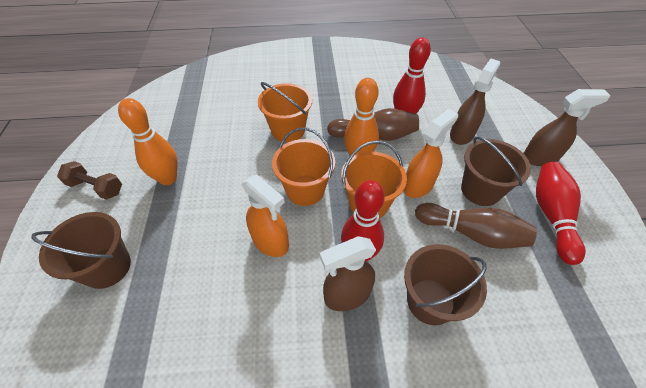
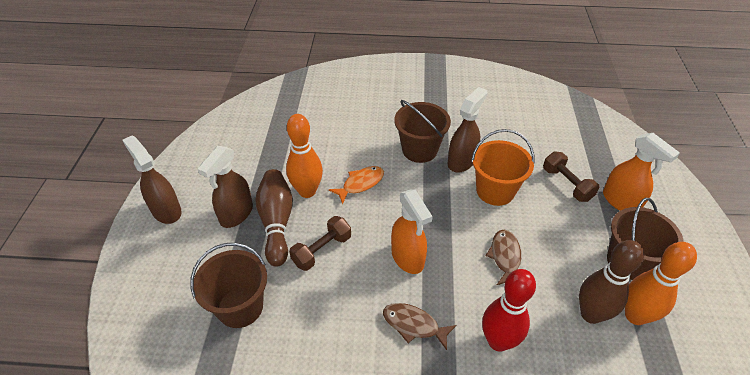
brown dumbbell: 1 -> 2
brown fish: 0 -> 2
orange bucket: 3 -> 1
orange fish: 0 -> 1
red bowling pin: 3 -> 1

